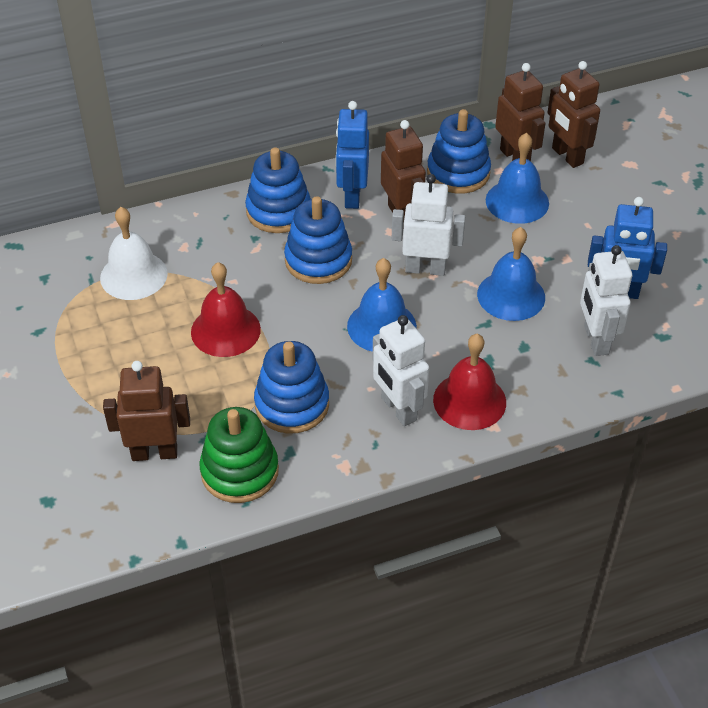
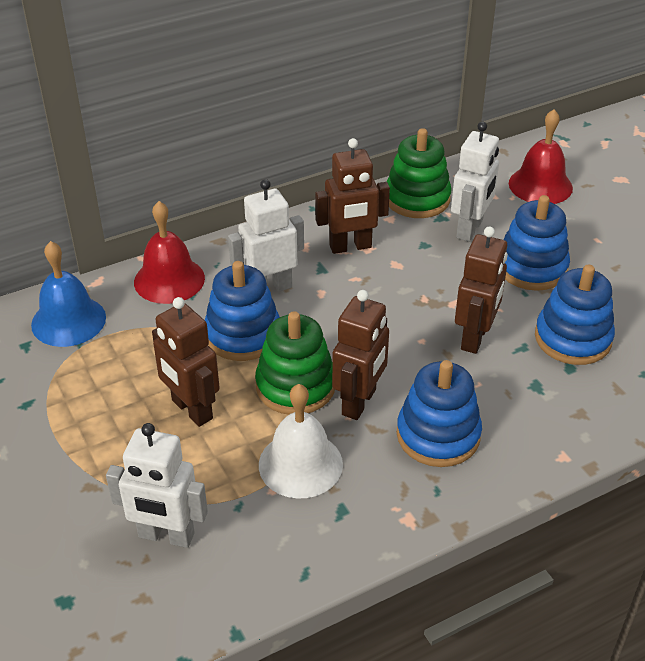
blue bell: 3 -> 1
blue robot: 2 -> 0
green stacking toy: 1 -> 2

